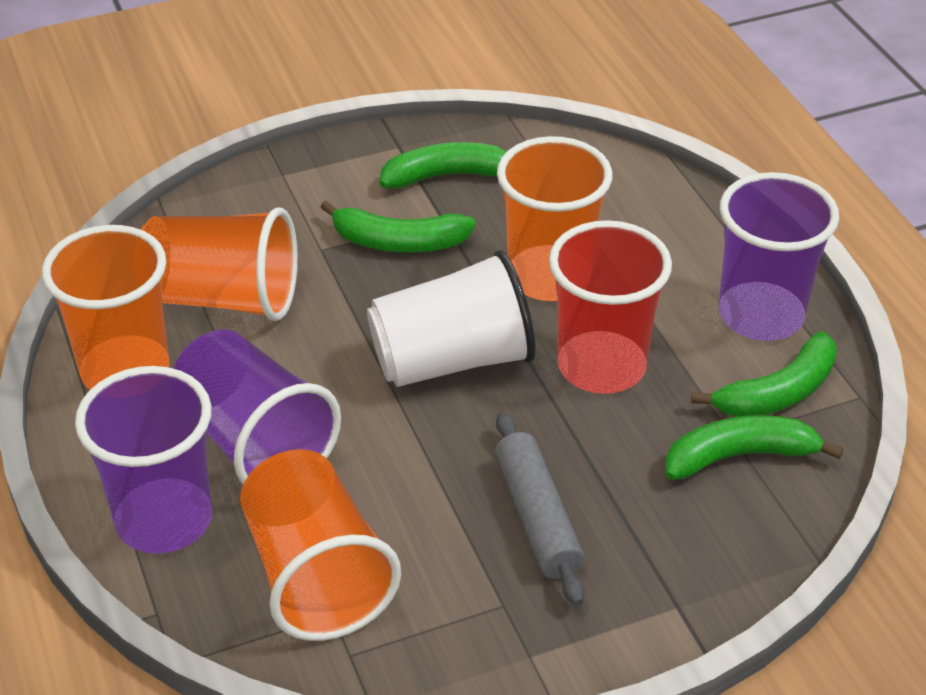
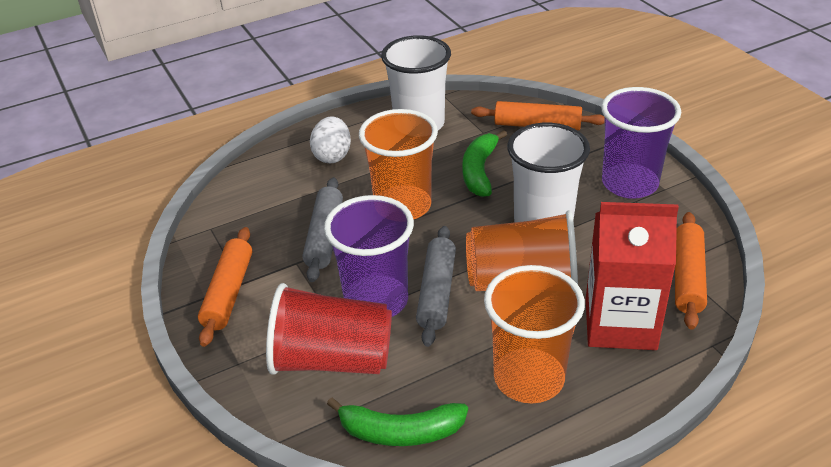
green banana: 4 -> 2
grey rolling pin: 1 -> 2
orange cup: 4 -> 3
orange rolling pin: 0 -> 3
purple cup: 3 -> 2
red carton: 0 -> 1
white cup: 1 -> 2
white egg: 0 -> 1

